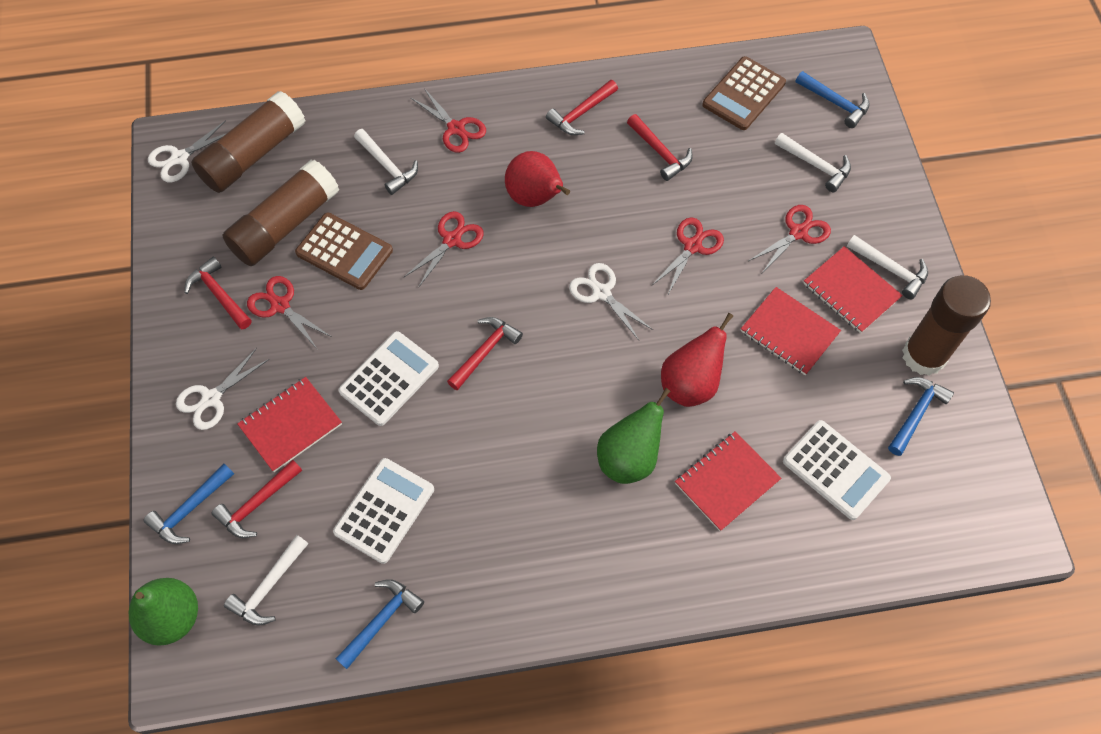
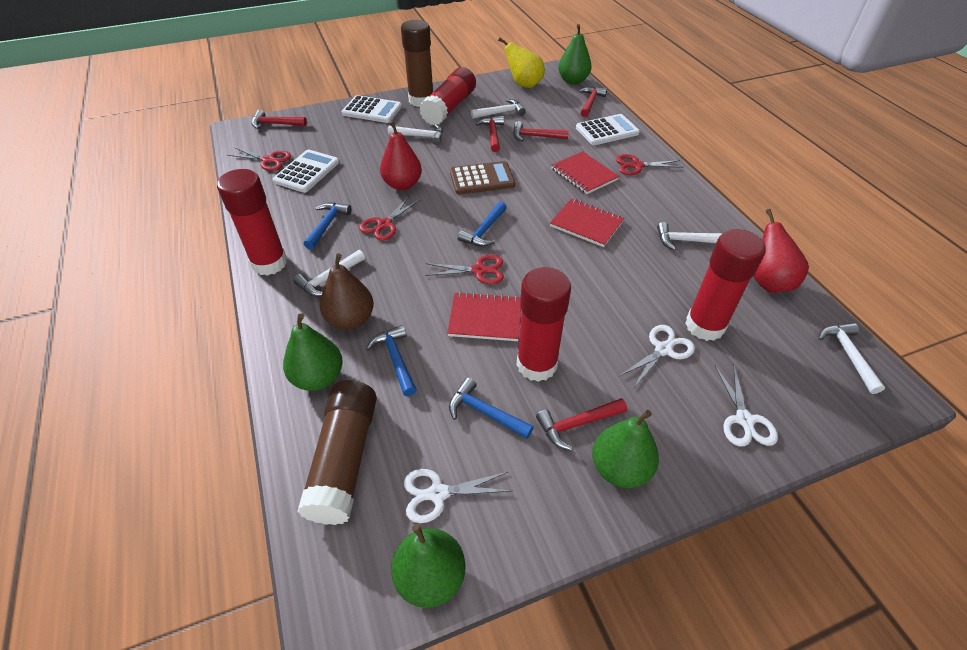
brown calculator: 2 -> 1
brown glue stick: 3 -> 2
brown pear: 0 -> 1
green pear: 2 -> 4
red glue stick: 0 -> 4
red notebook: 4 -> 3
red scissors: 5 -> 4
white hammer: 4 -> 5
yellow pear: 0 -> 1

